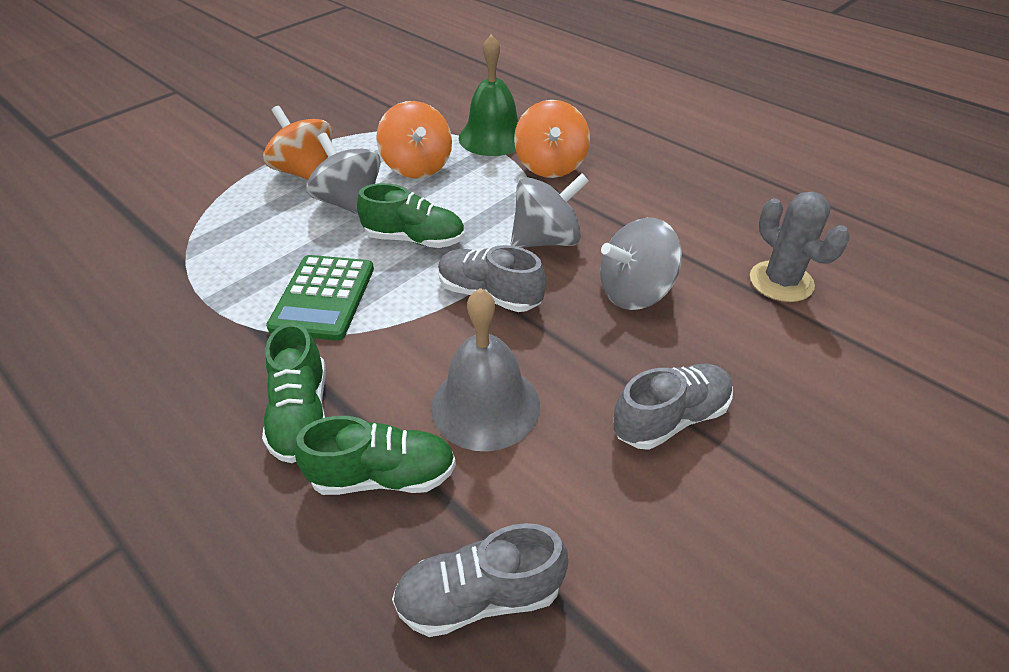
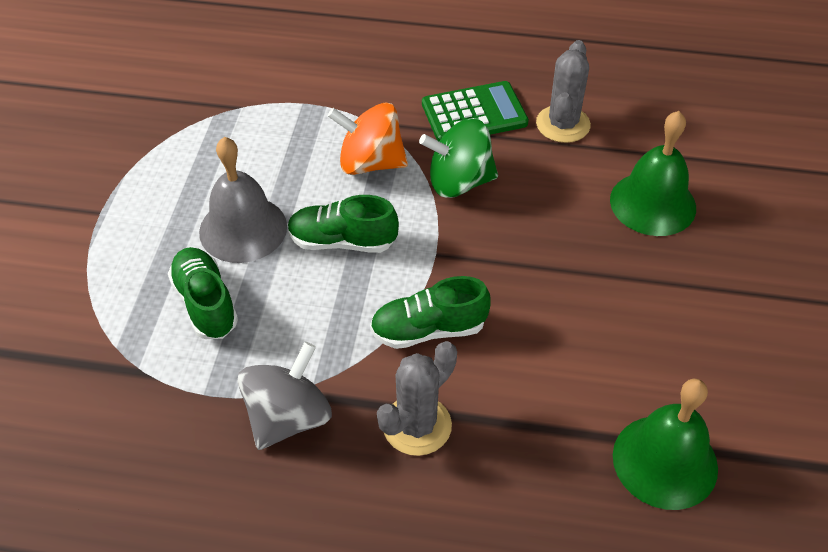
green bell: 1 -> 2
green spinning top: 0 -> 1
grey cactus: 1 -> 2
grey shoe: 3 -> 0
grey spinning top: 3 -> 1
orange spinning top: 3 -> 1

